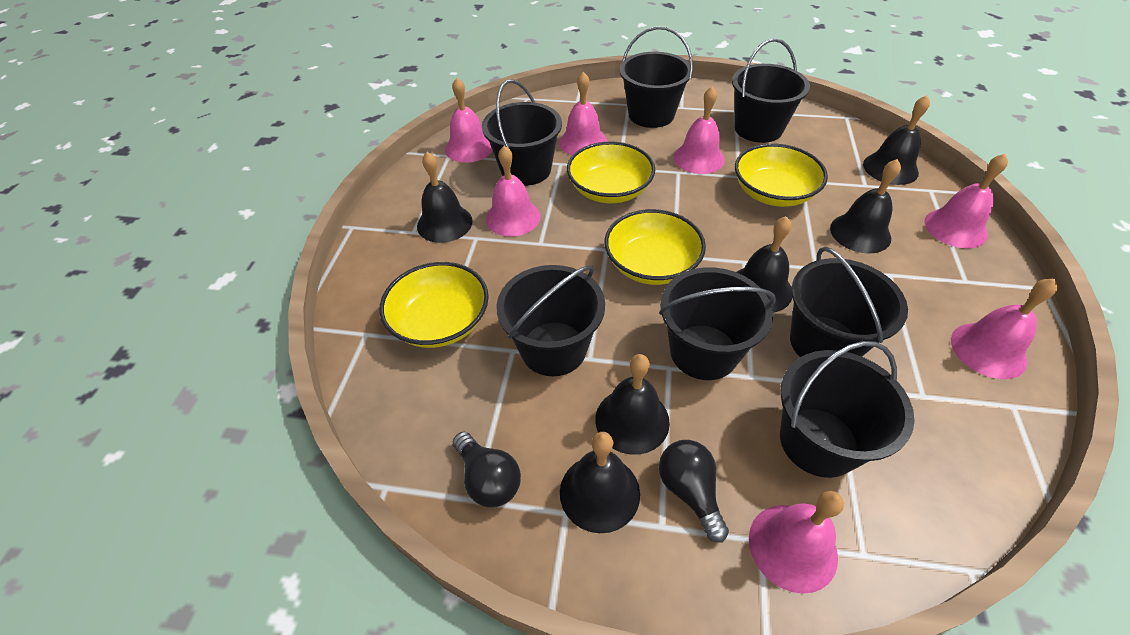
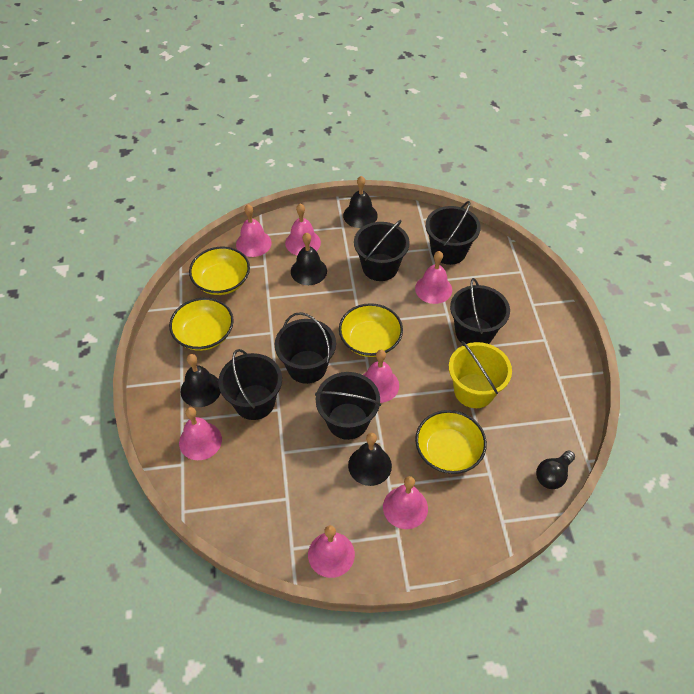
black bell: 6 -> 4
black bucket: 7 -> 6
black light bulb: 2 -> 1
yellow bucket: 0 -> 1

